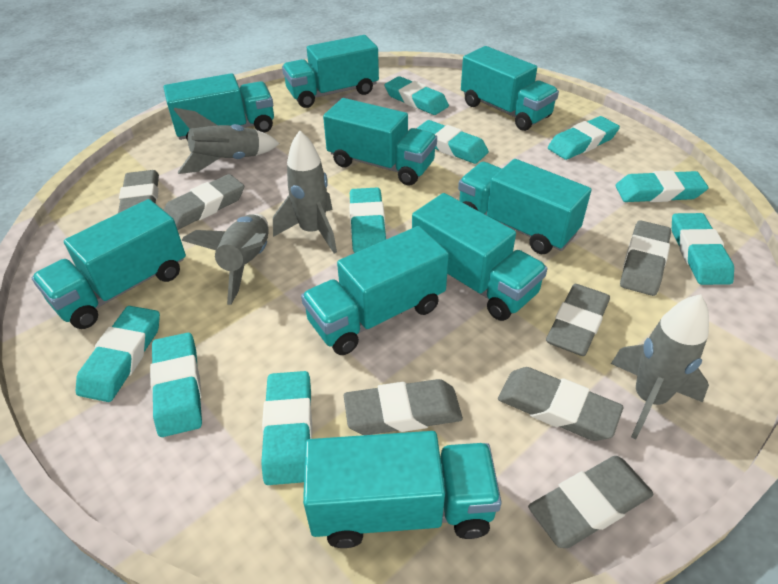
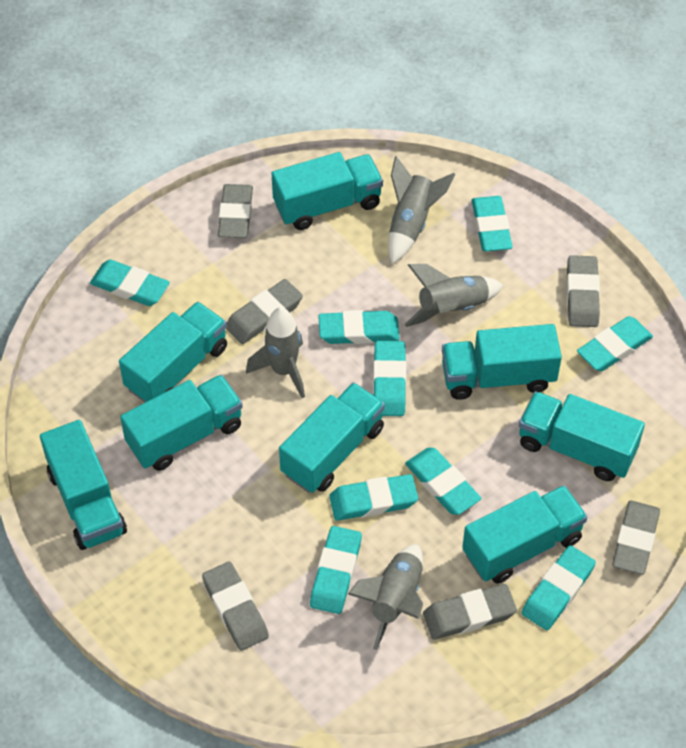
grey eraser: 7 -> 6
turquoise truck: 9 -> 8

